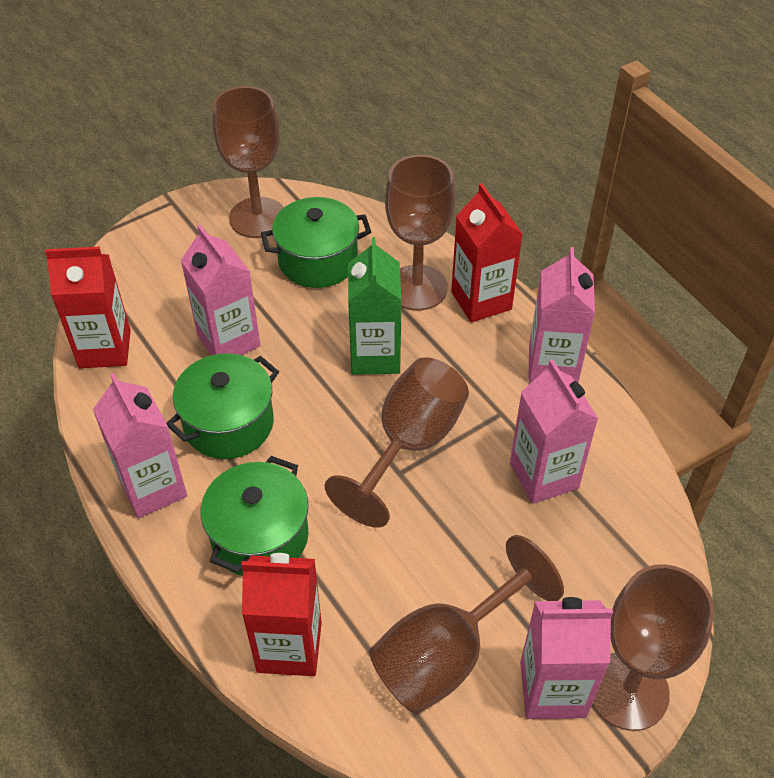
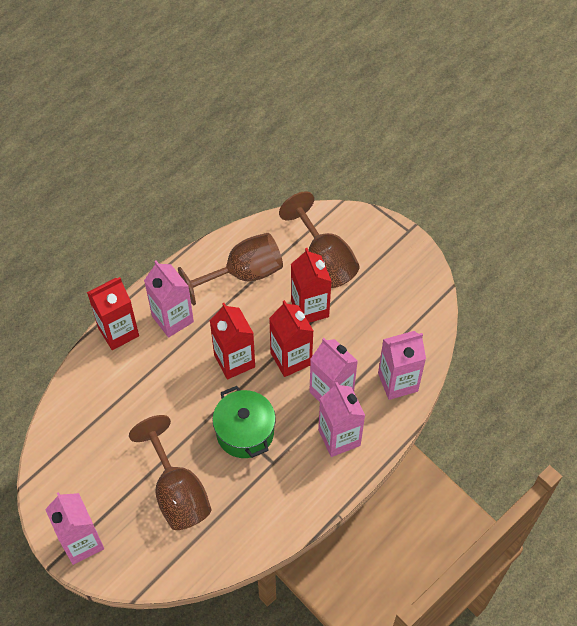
brown goblet: 5 -> 3
green carton: 1 -> 0
green pot: 3 -> 1
red carton: 3 -> 4

